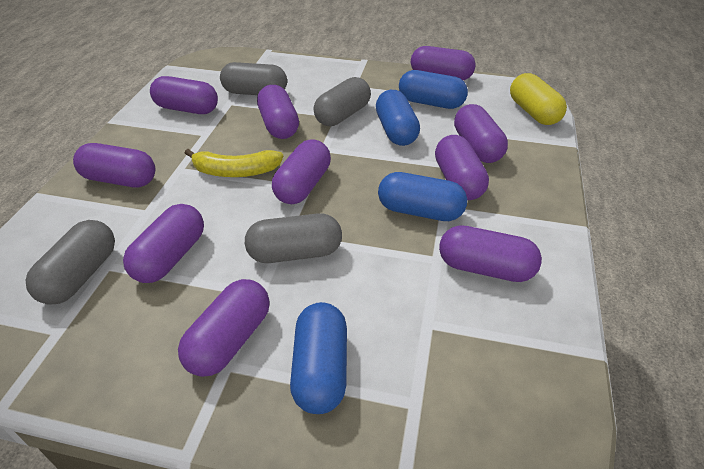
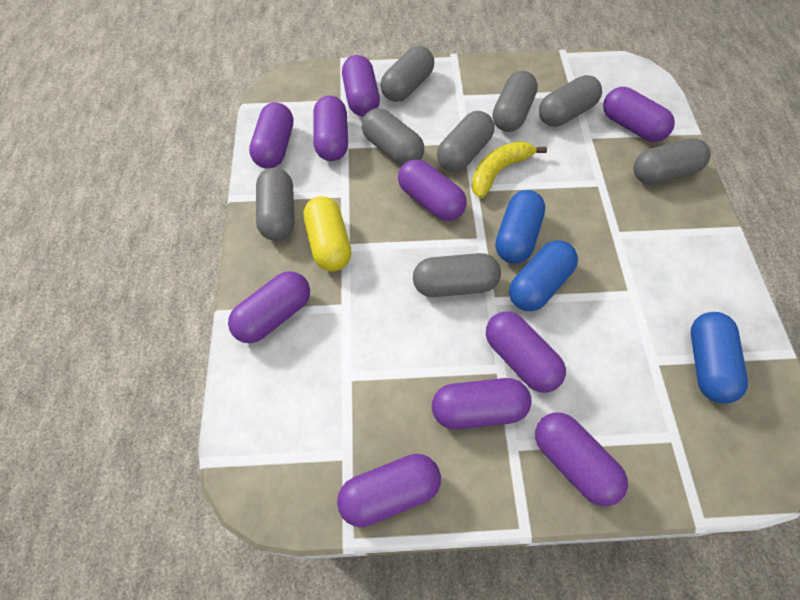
blue capsule: 4 -> 3
grey capsule: 4 -> 8

